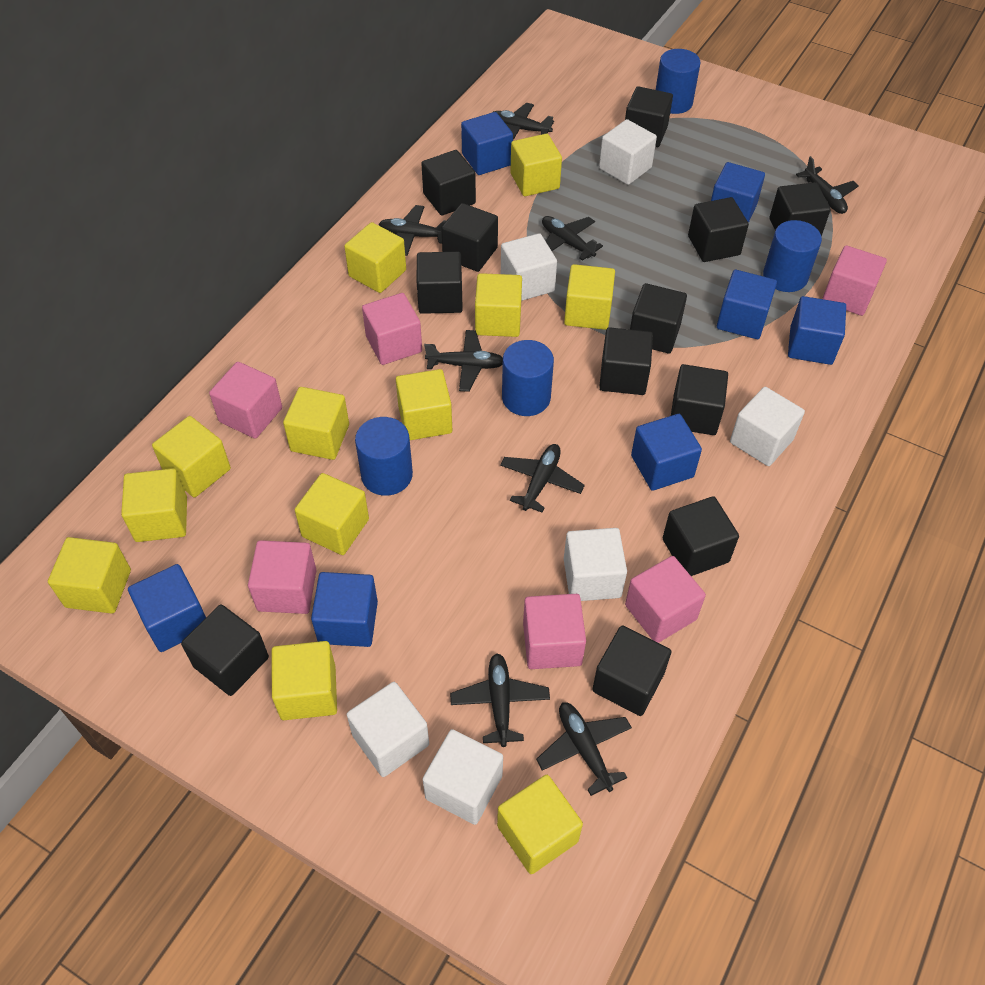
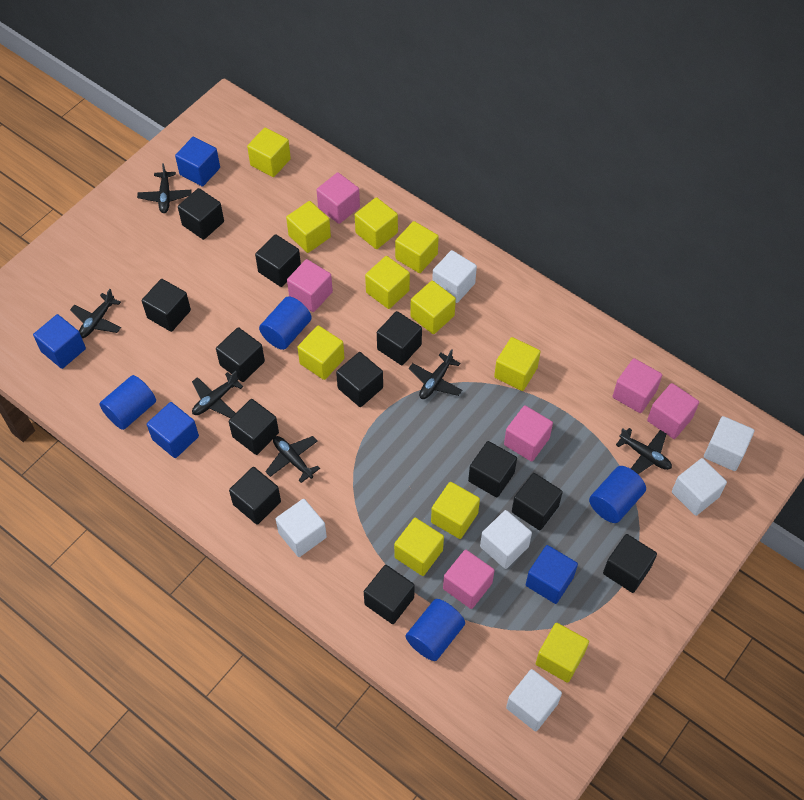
black plane: 8 -> 6
blue cube: 7 -> 4
yellow cube: 12 -> 11

